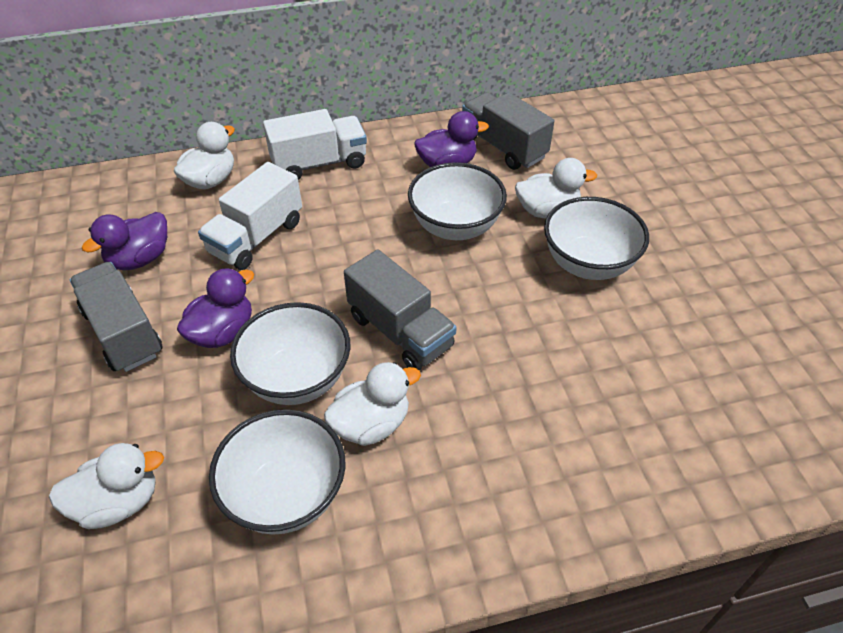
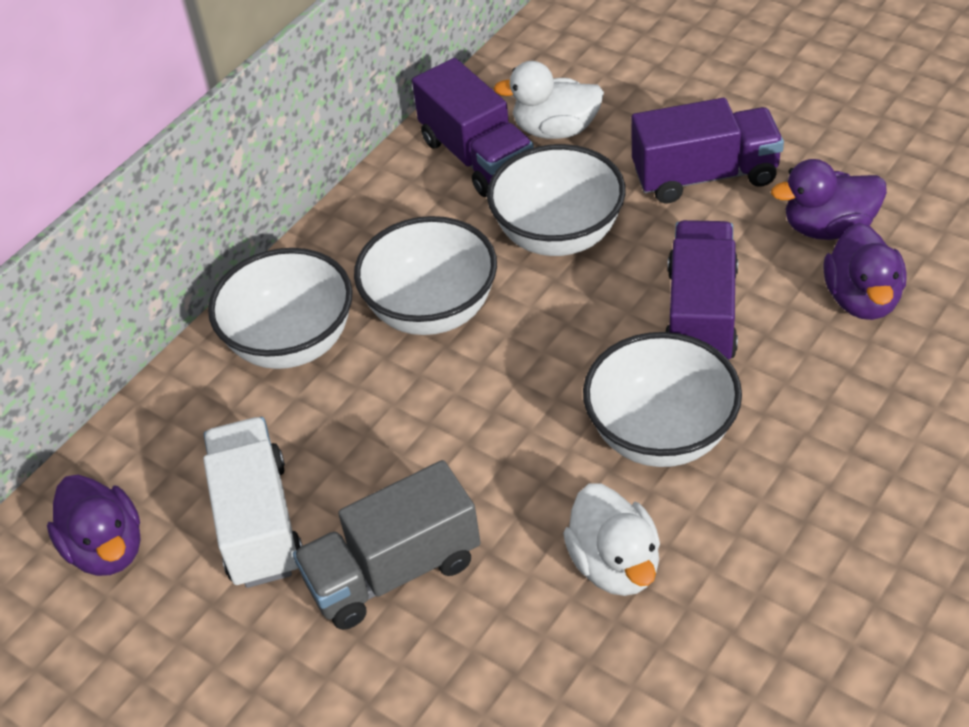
grey truck: 3 -> 1
purple truck: 0 -> 3
white duck: 4 -> 2
white truck: 2 -> 1

